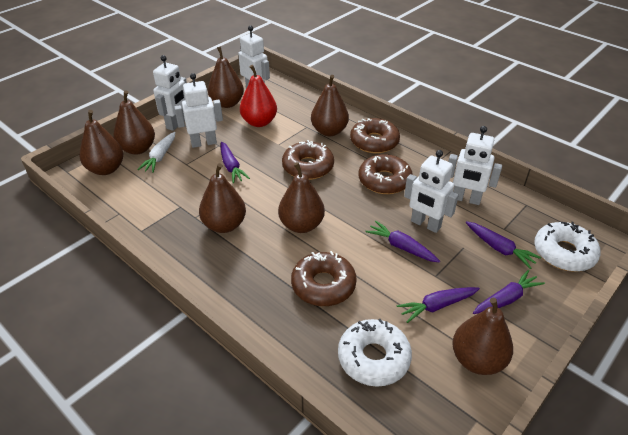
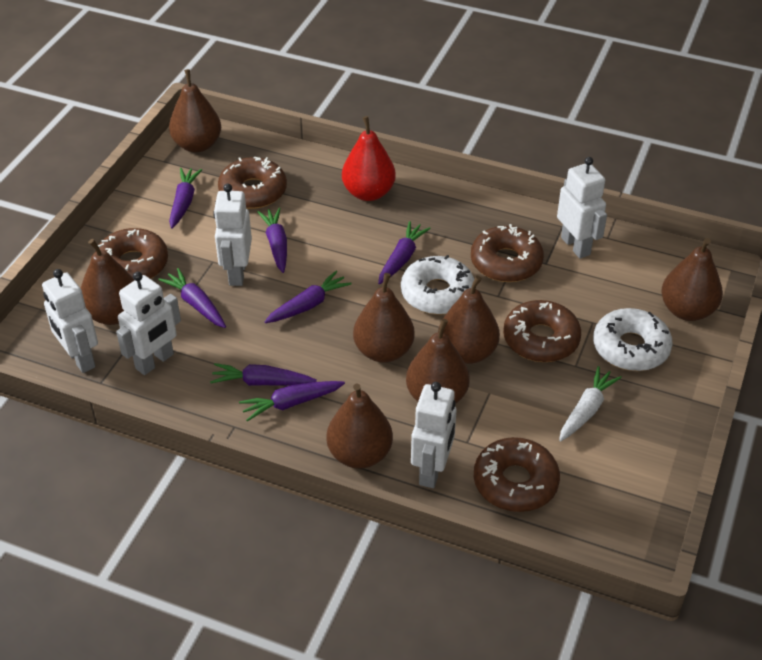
brown donut: 4 -> 5
purple carrot: 5 -> 7

